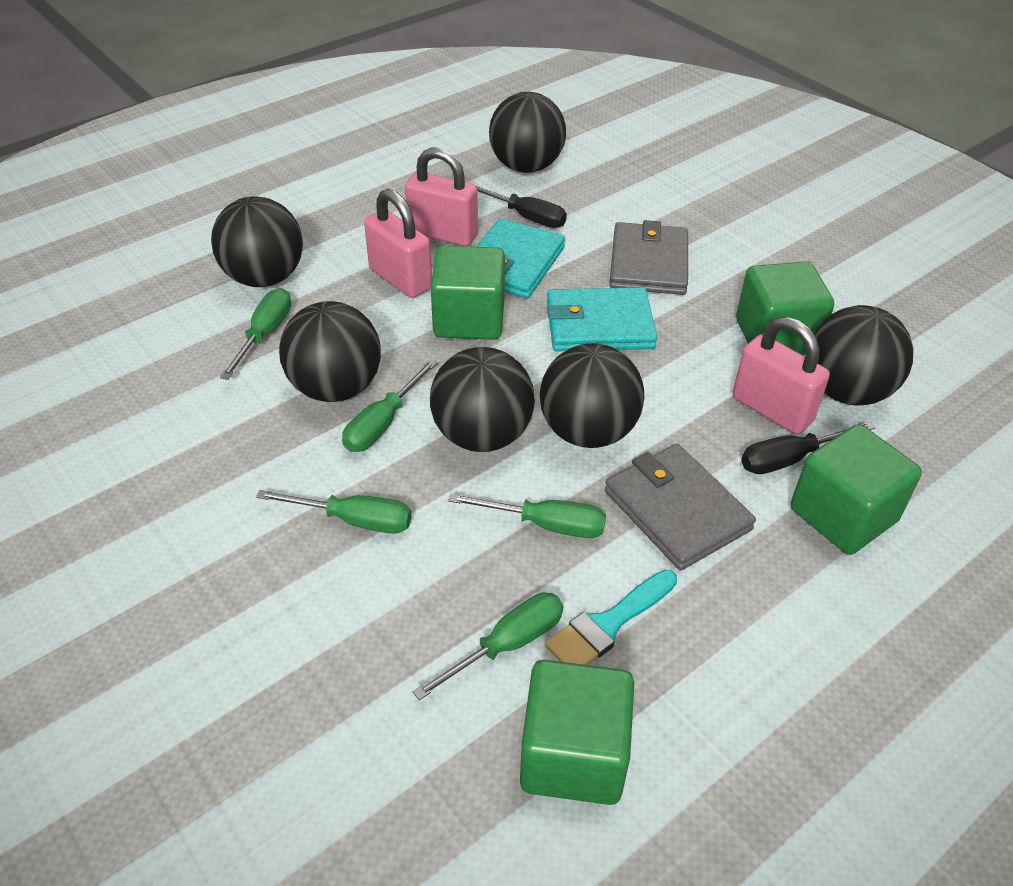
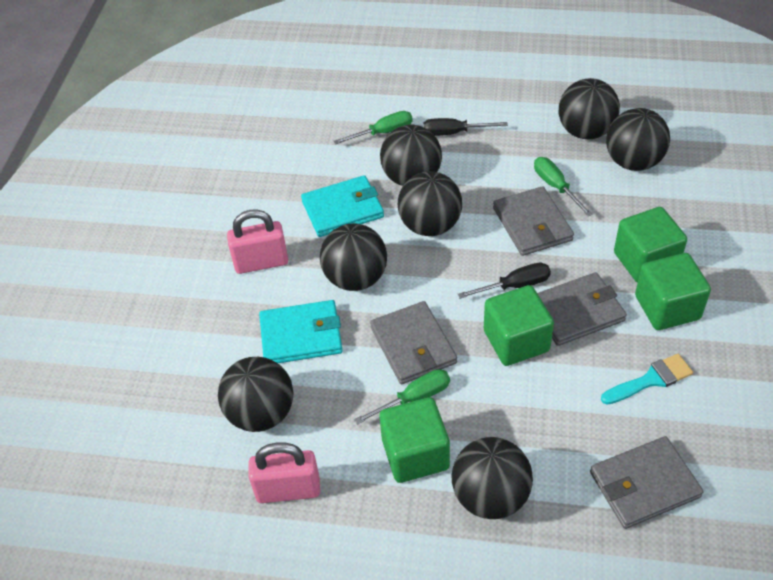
black ball: 6 -> 7
green screwdriver: 5 -> 3
grey wallet: 2 -> 4
pink padlock: 3 -> 2

